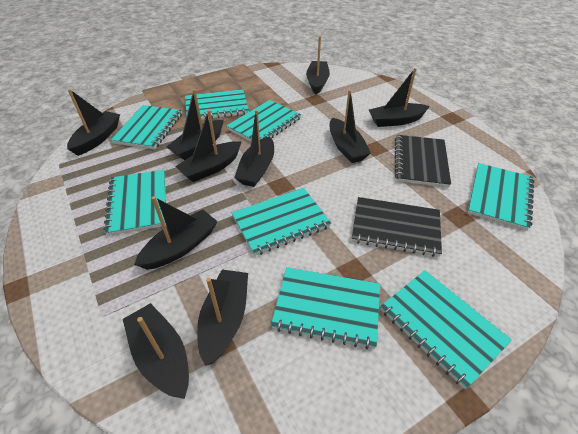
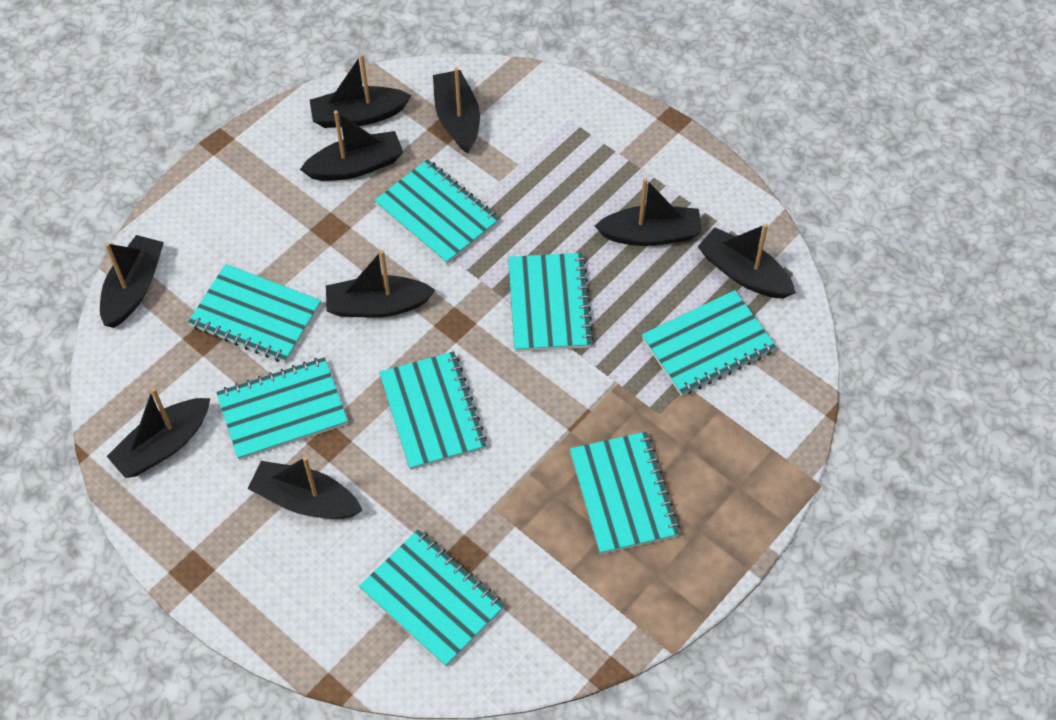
black boat: 10 -> 9
black notebook: 2 -> 0

